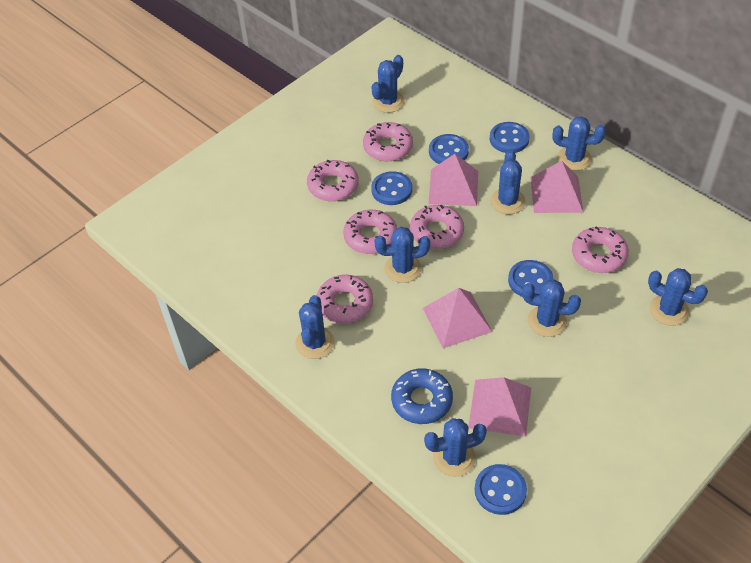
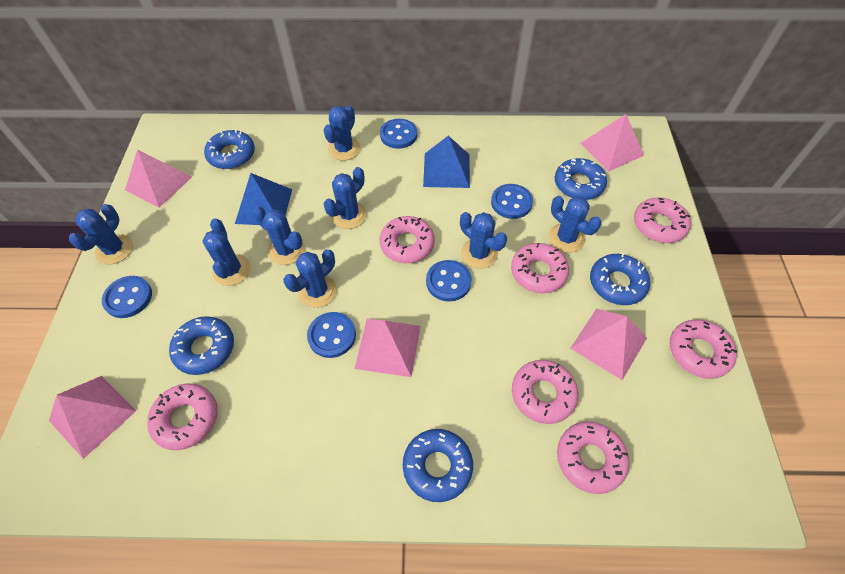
blue donut: 1 -> 5
blue pyramid: 0 -> 2
pink donut: 6 -> 7
pink pyramid: 4 -> 5

